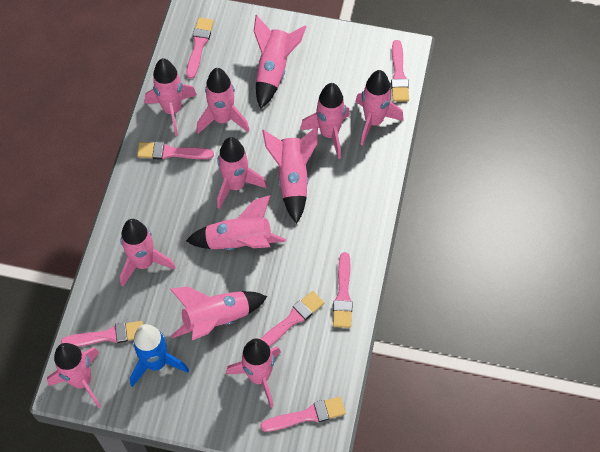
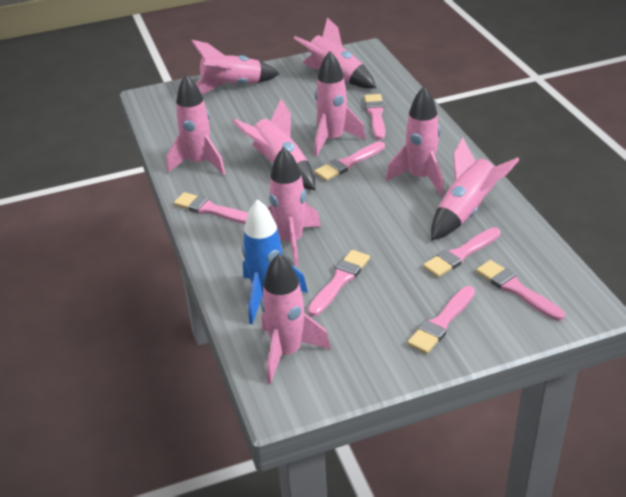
pink rocket: 12 -> 9

